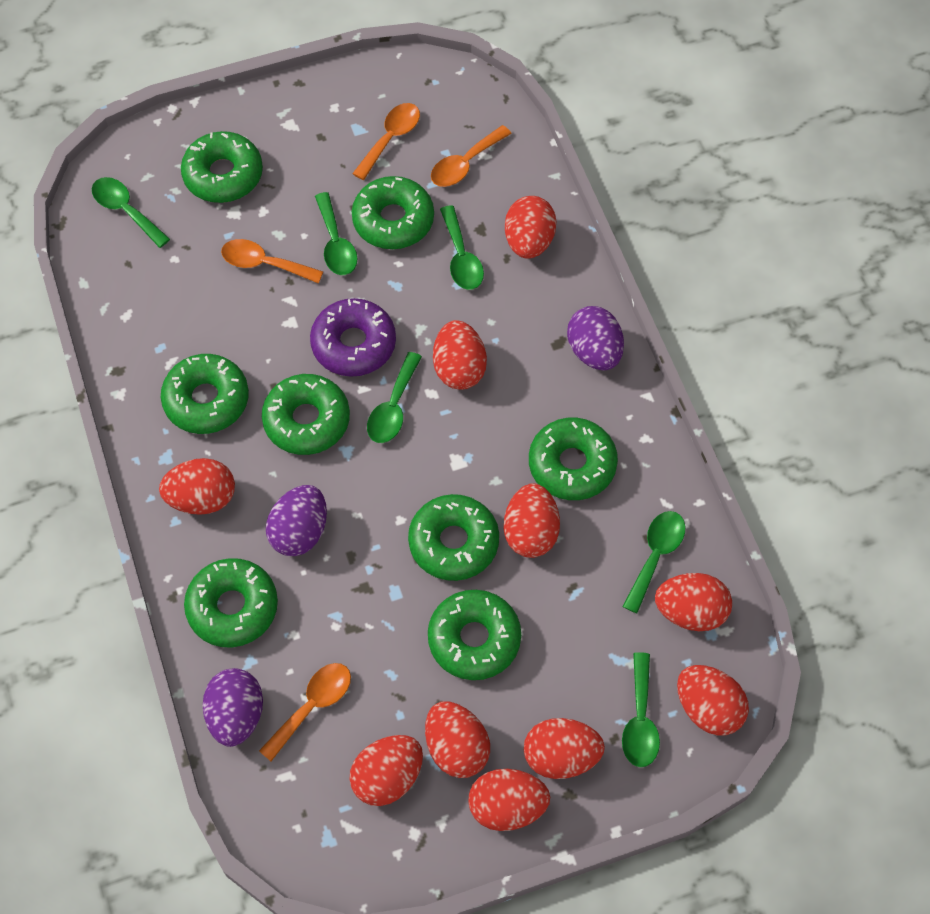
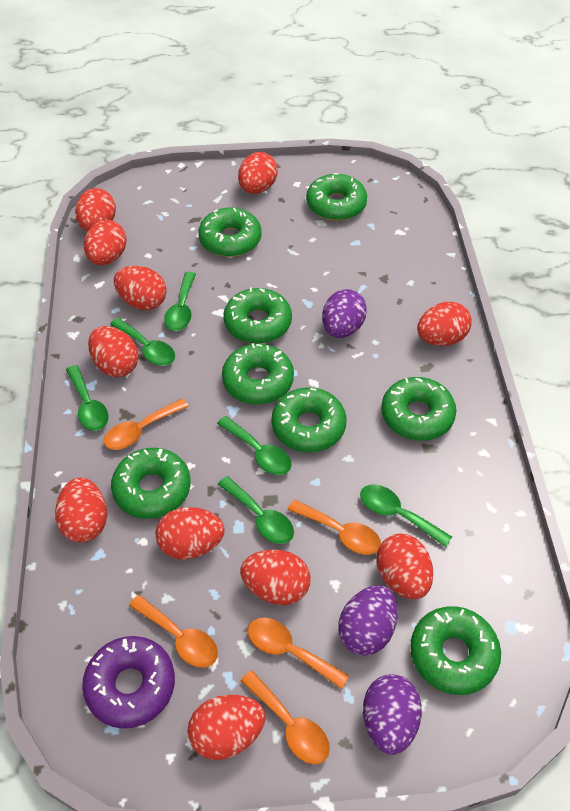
orange spoon: 4 -> 5
red egg: 10 -> 11

